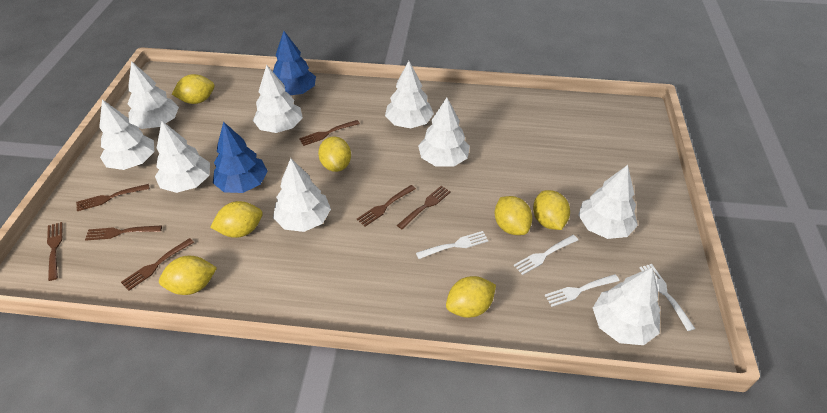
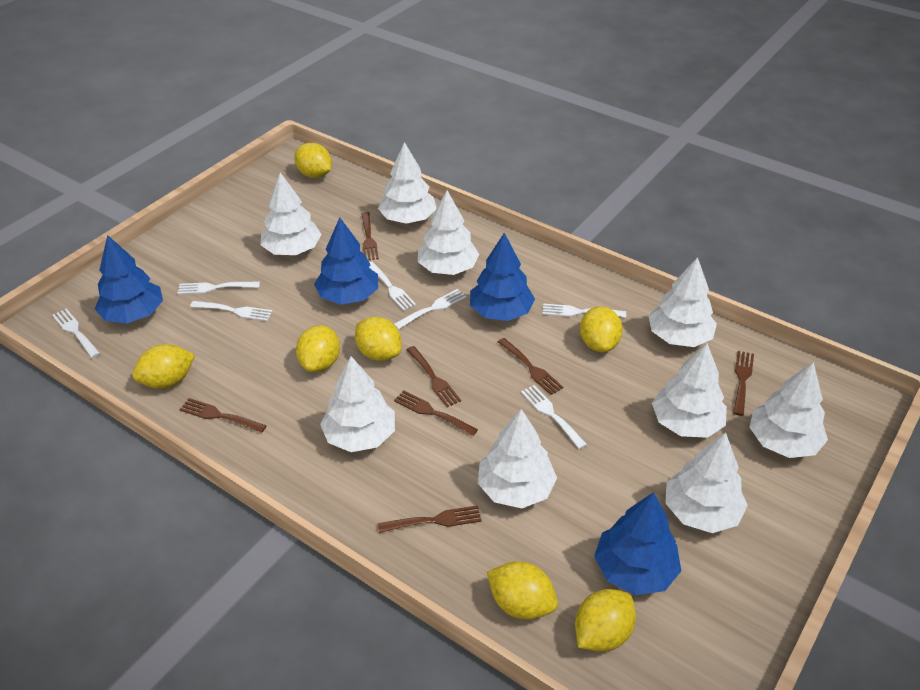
blue tree: 2 -> 4
white fork: 4 -> 7

